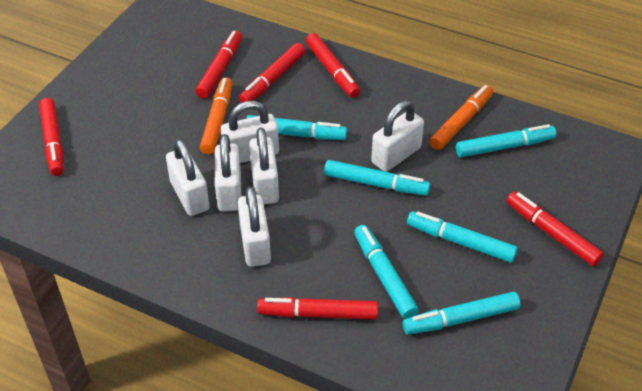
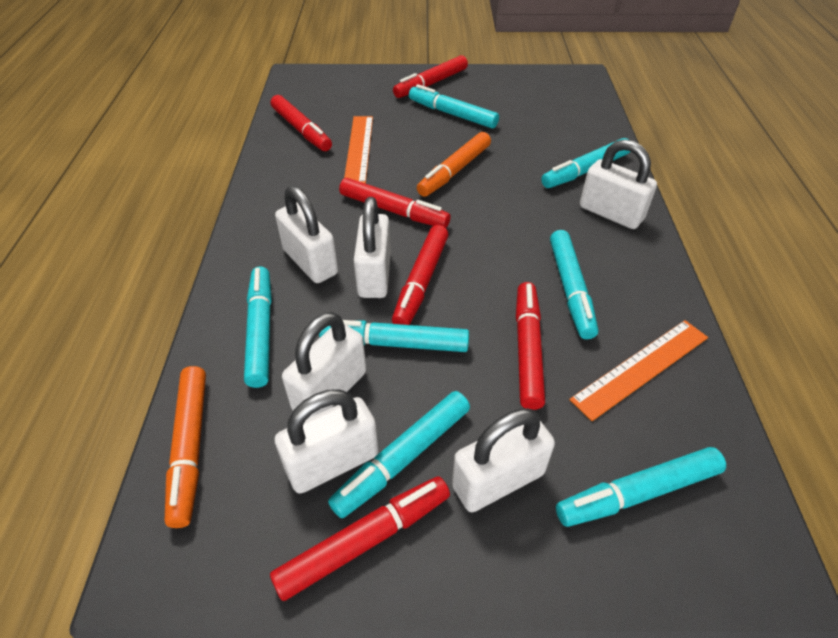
orange ruler: 0 -> 2
turquoise marker: 6 -> 7

